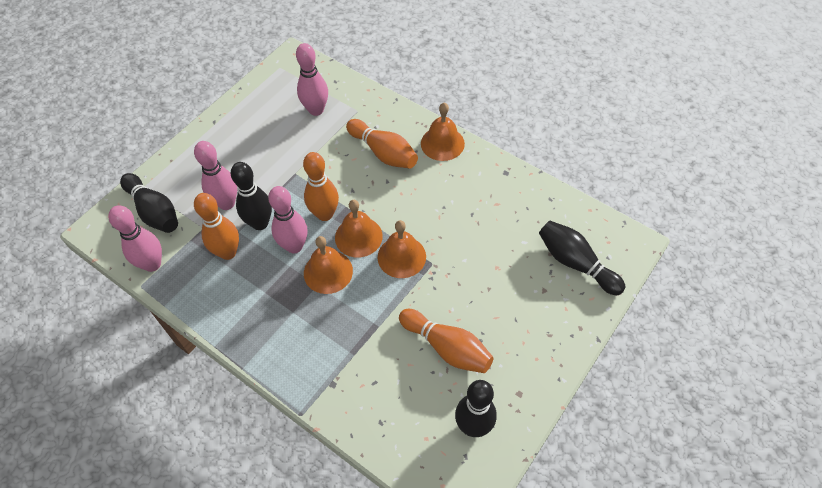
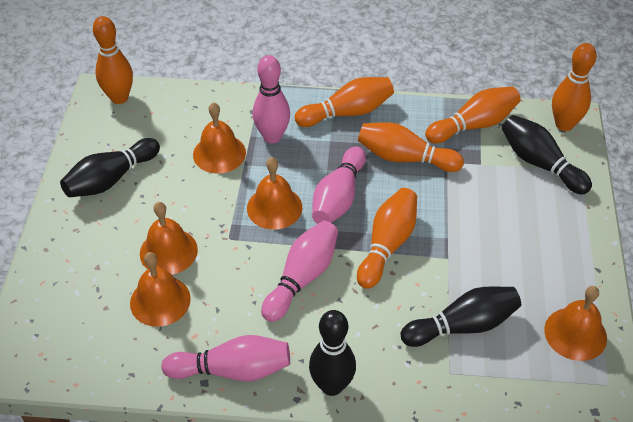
orange bell: 4 -> 5
orange bowling pin: 4 -> 6

